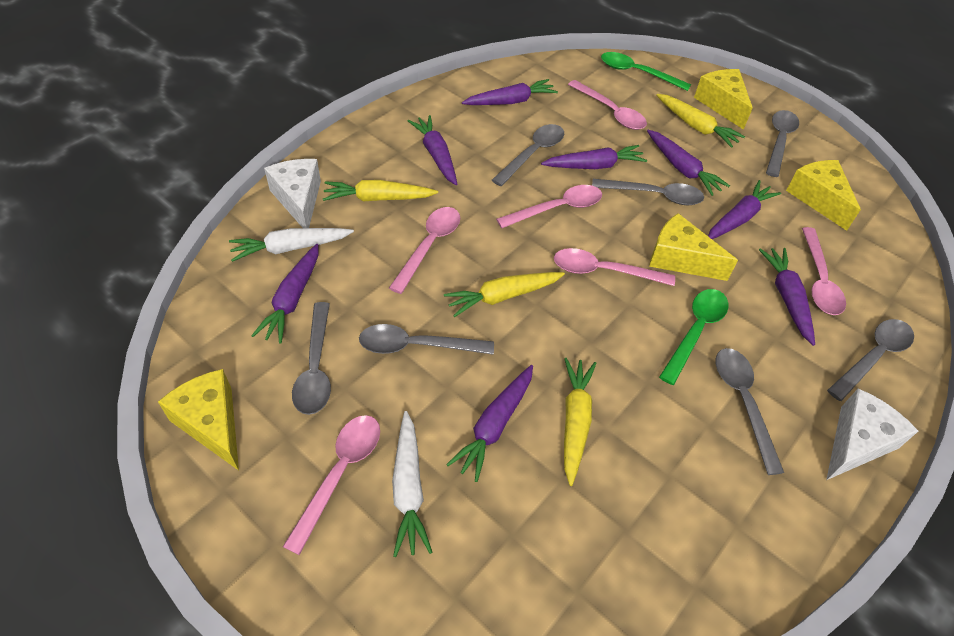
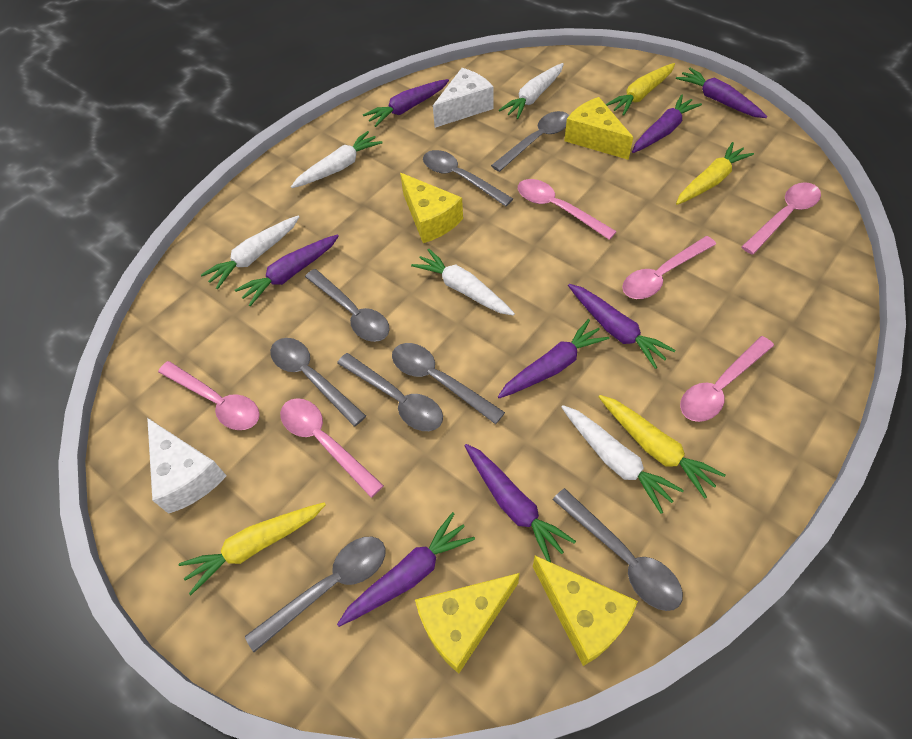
green spoon: 2 -> 0
grey spoon: 7 -> 8
white carrot: 2 -> 5

